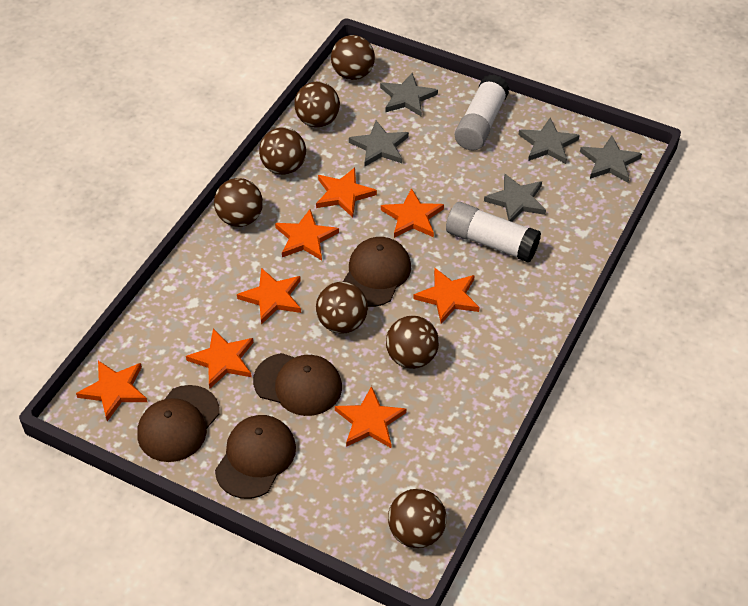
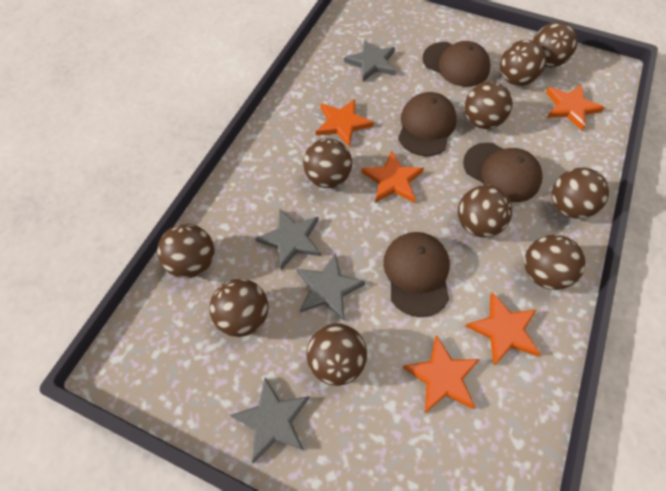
brown ball: 7 -> 10
grey star: 5 -> 4
orange star: 8 -> 5
white glue stick: 2 -> 0

